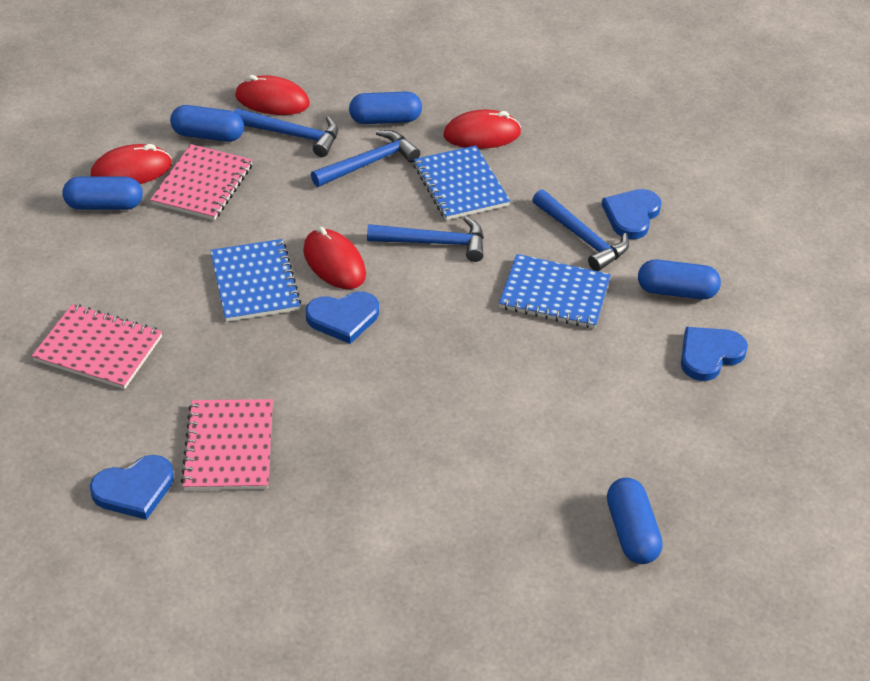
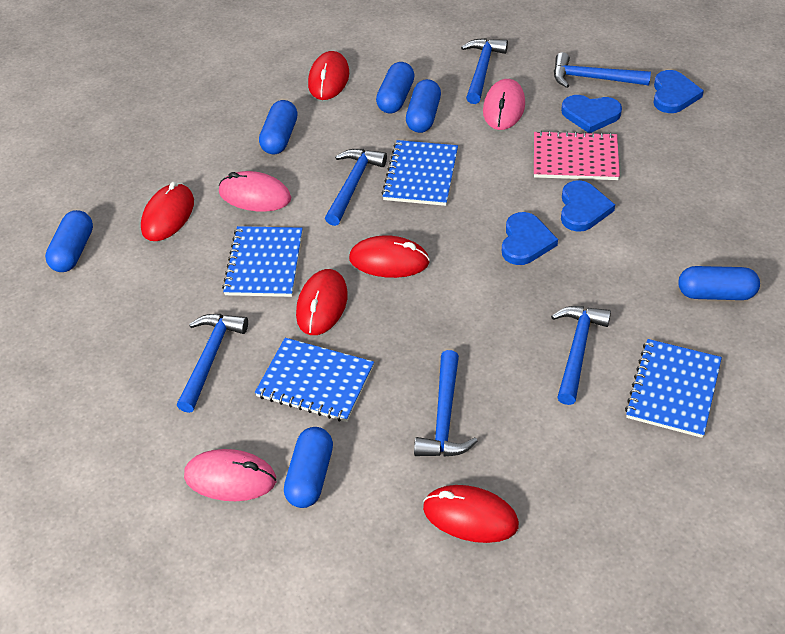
blue capsule: 5 -> 6
blue hammer: 4 -> 6
blue notebook: 3 -> 4
pink mouse: 0 -> 3
pink notebook: 3 -> 1
red mouse: 4 -> 5

